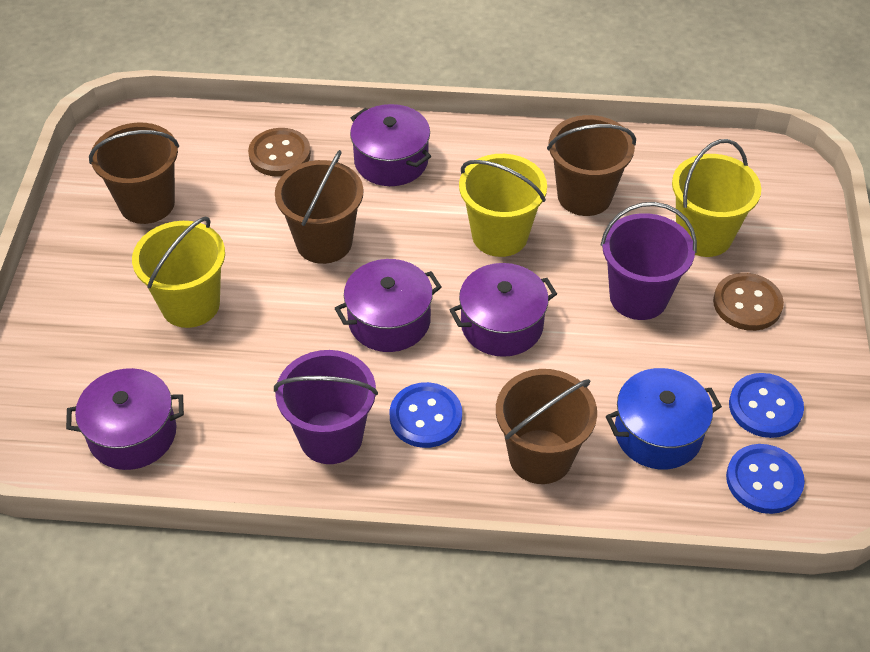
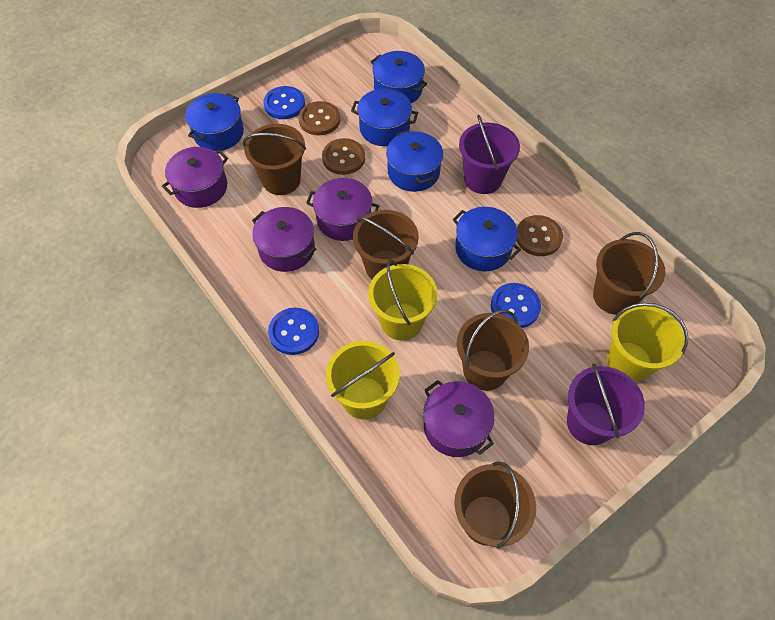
blue pot: 1 -> 5
brown bucket: 4 -> 5
brown button: 2 -> 3

